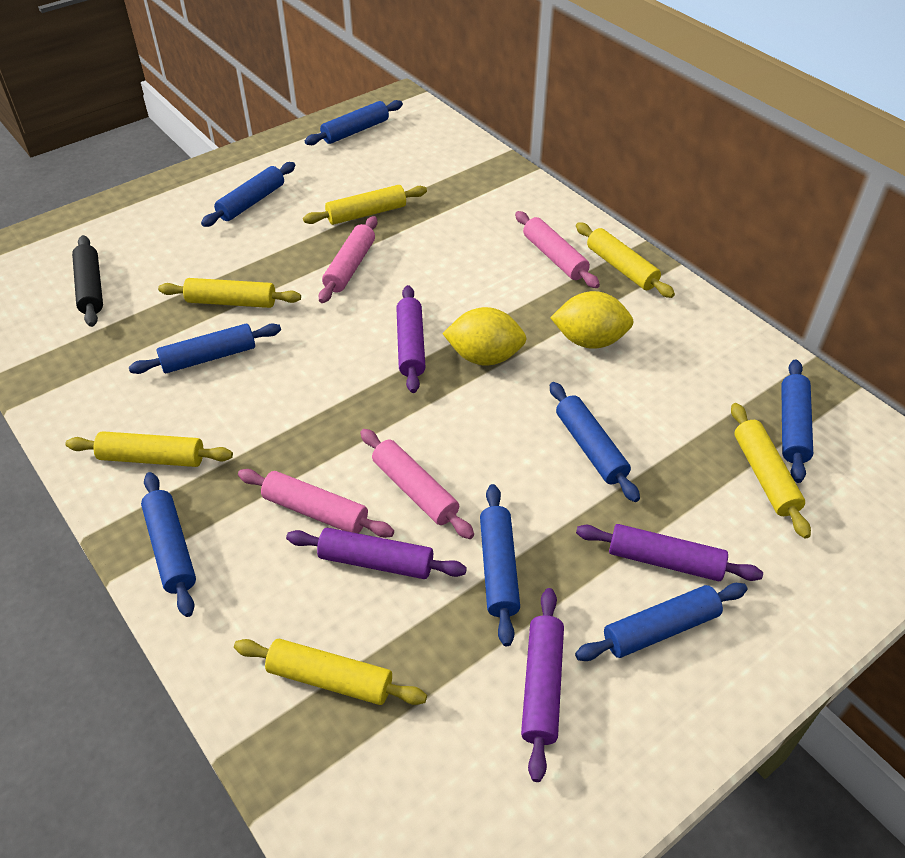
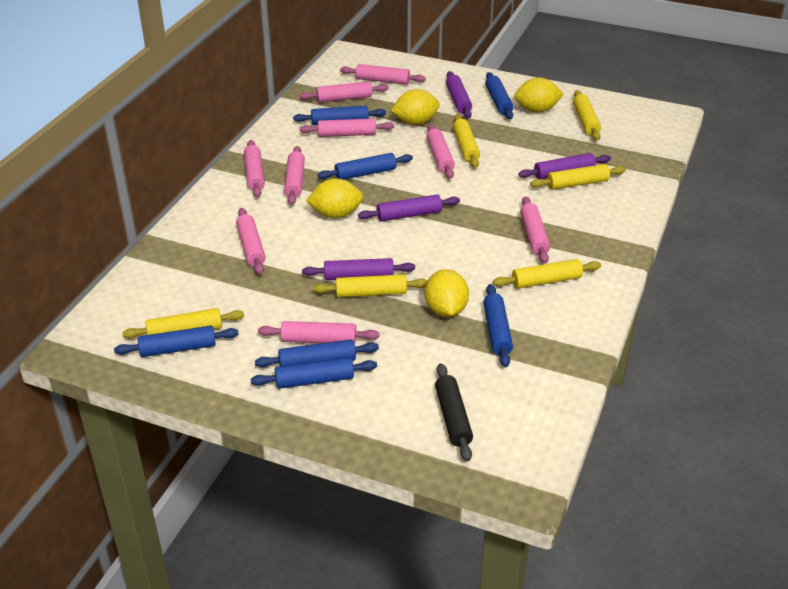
blue rolling pin: 8 -> 7
pink rolling pin: 4 -> 9
yellow lemon: 2 -> 4

